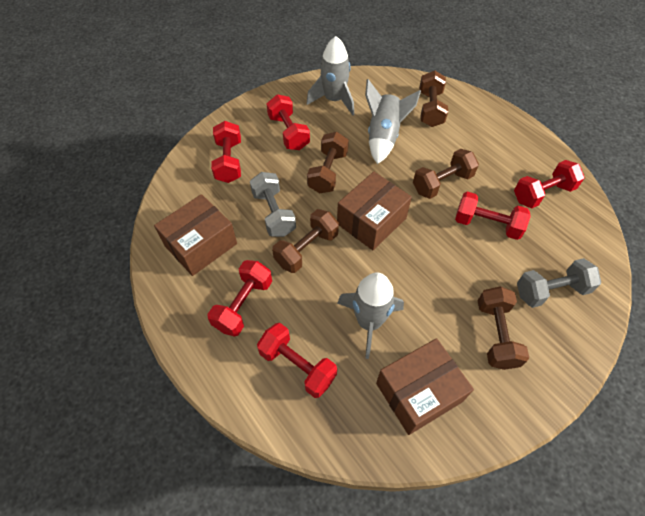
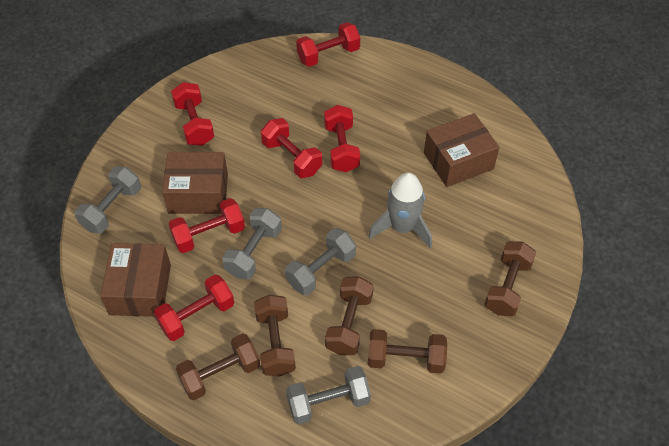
grey dumbbell: 2 -> 4
grey rocket: 3 -> 1

